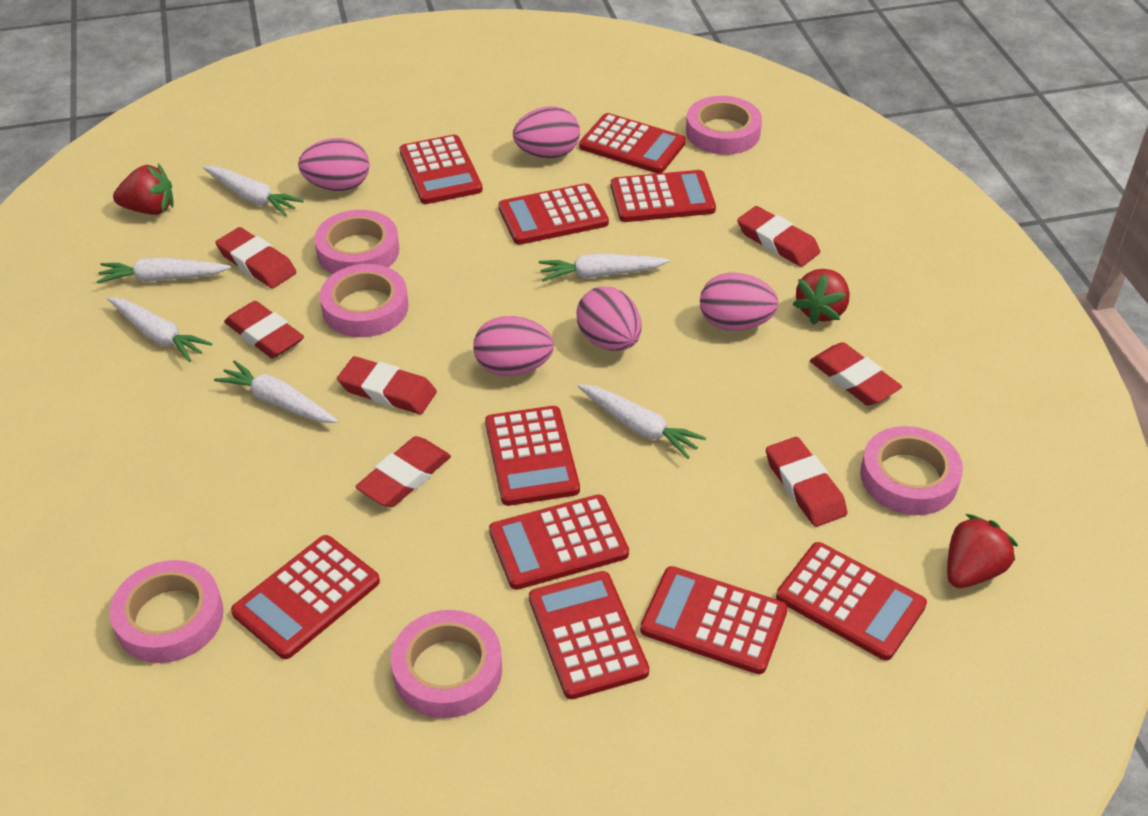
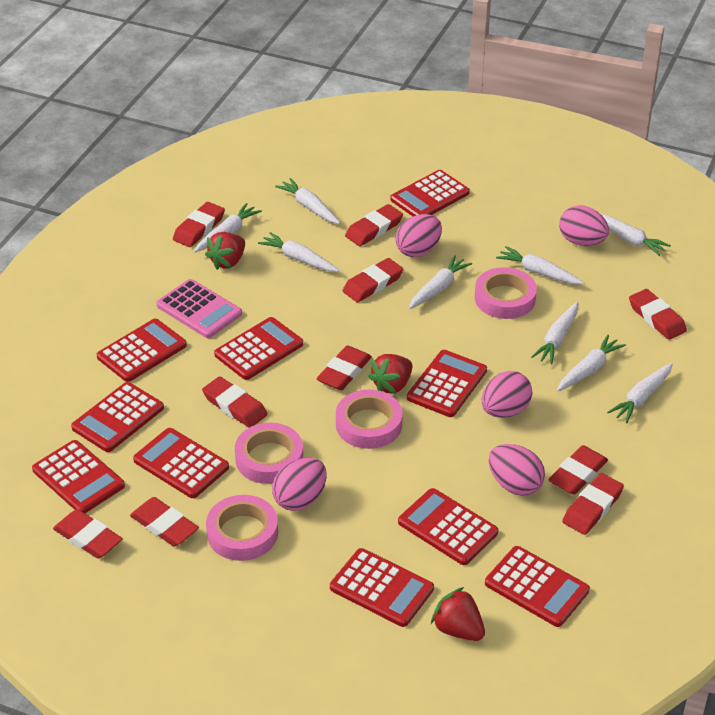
pink calculator: 0 -> 1
pink tape: 6 -> 4
red eraser: 7 -> 10
white carrot: 6 -> 9

